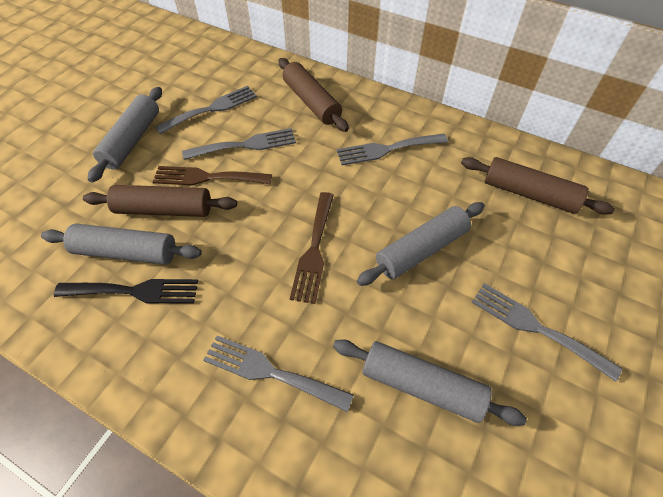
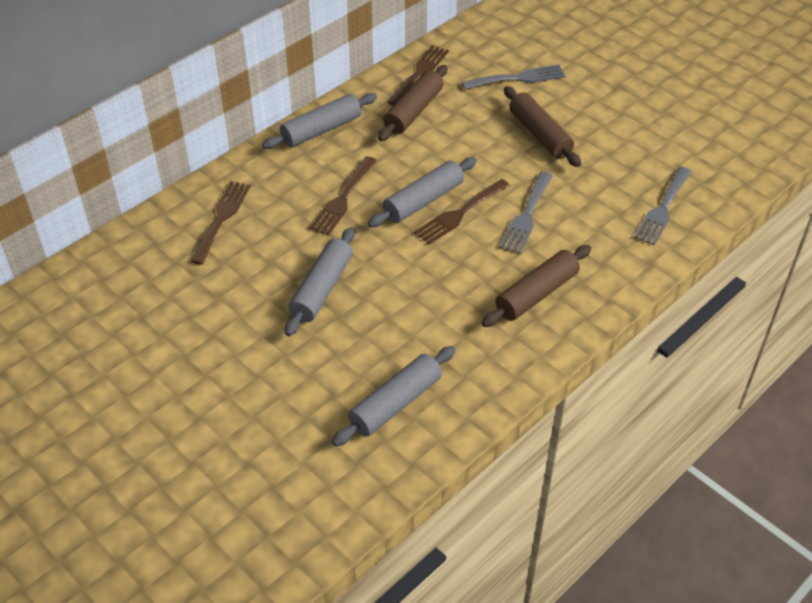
black fork: 1 -> 0
brown fork: 2 -> 4
grey fork: 5 -> 3

